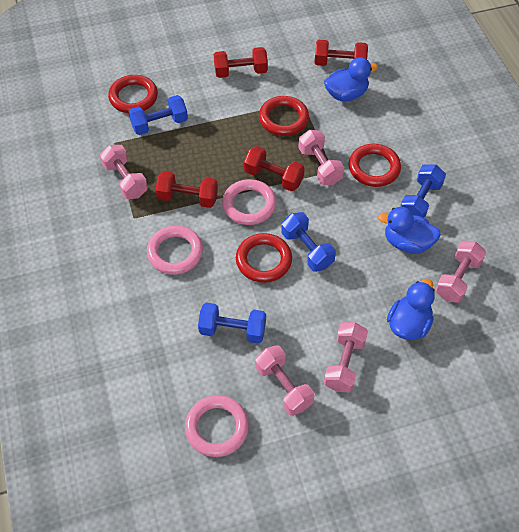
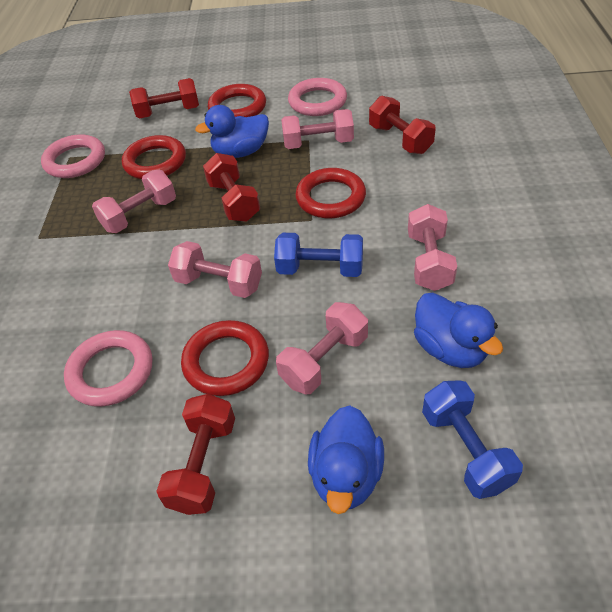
blue dumbbell: 4 -> 2

